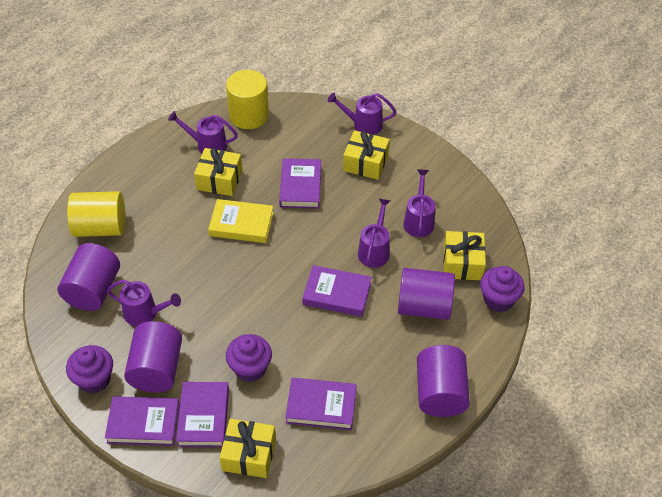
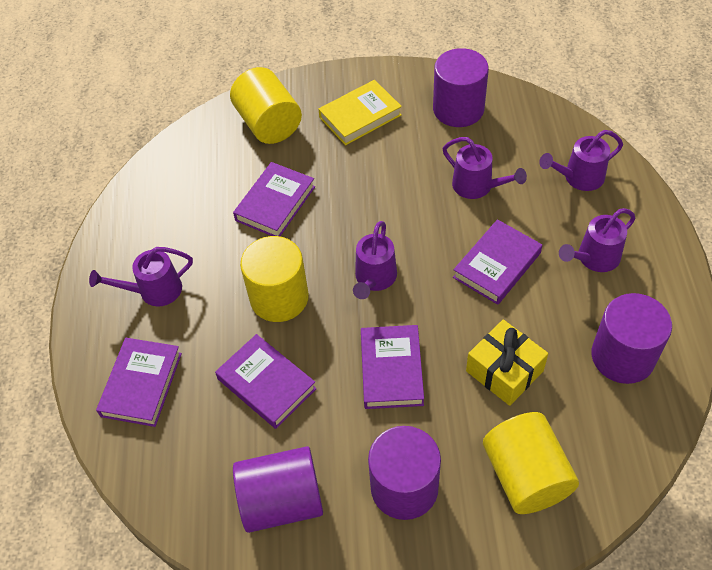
purple cupcake: 3 -> 0
yellow cylinder: 2 -> 3
yellow gift: 4 -> 1

